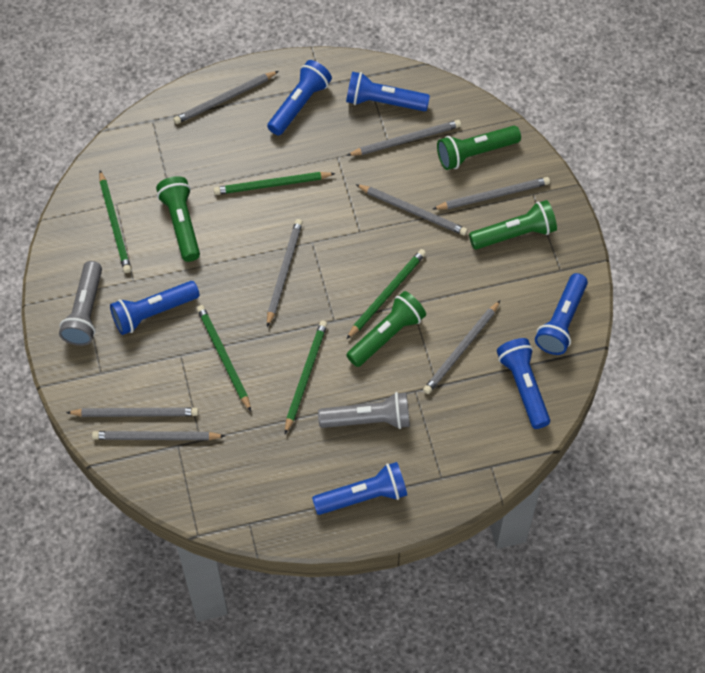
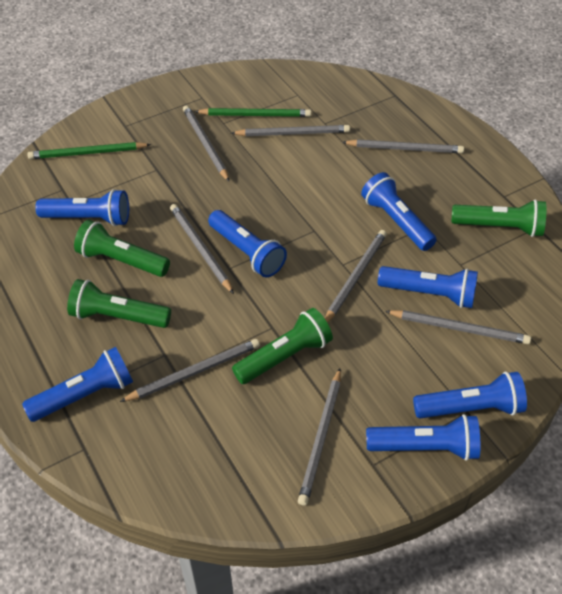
blue flashlight: 6 -> 7
green pencil: 5 -> 2
grey flashlight: 2 -> 0

